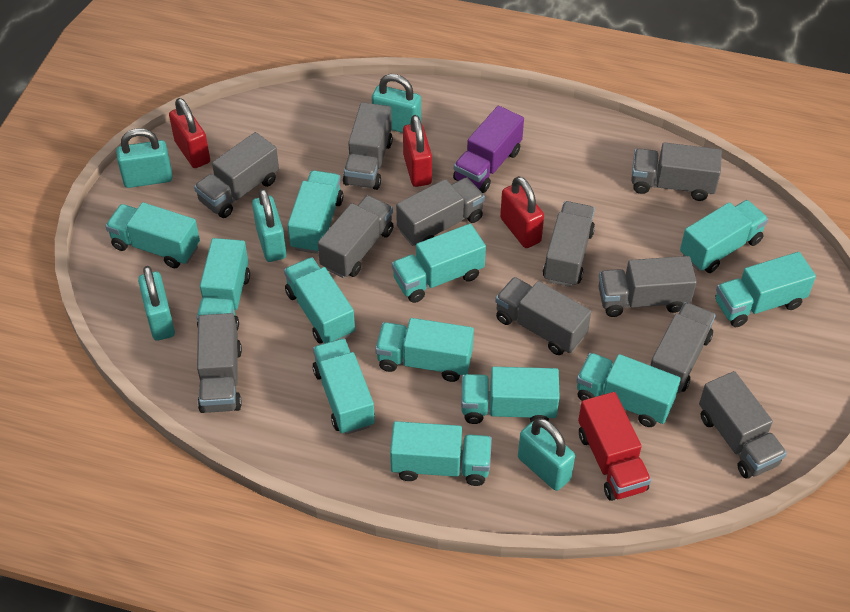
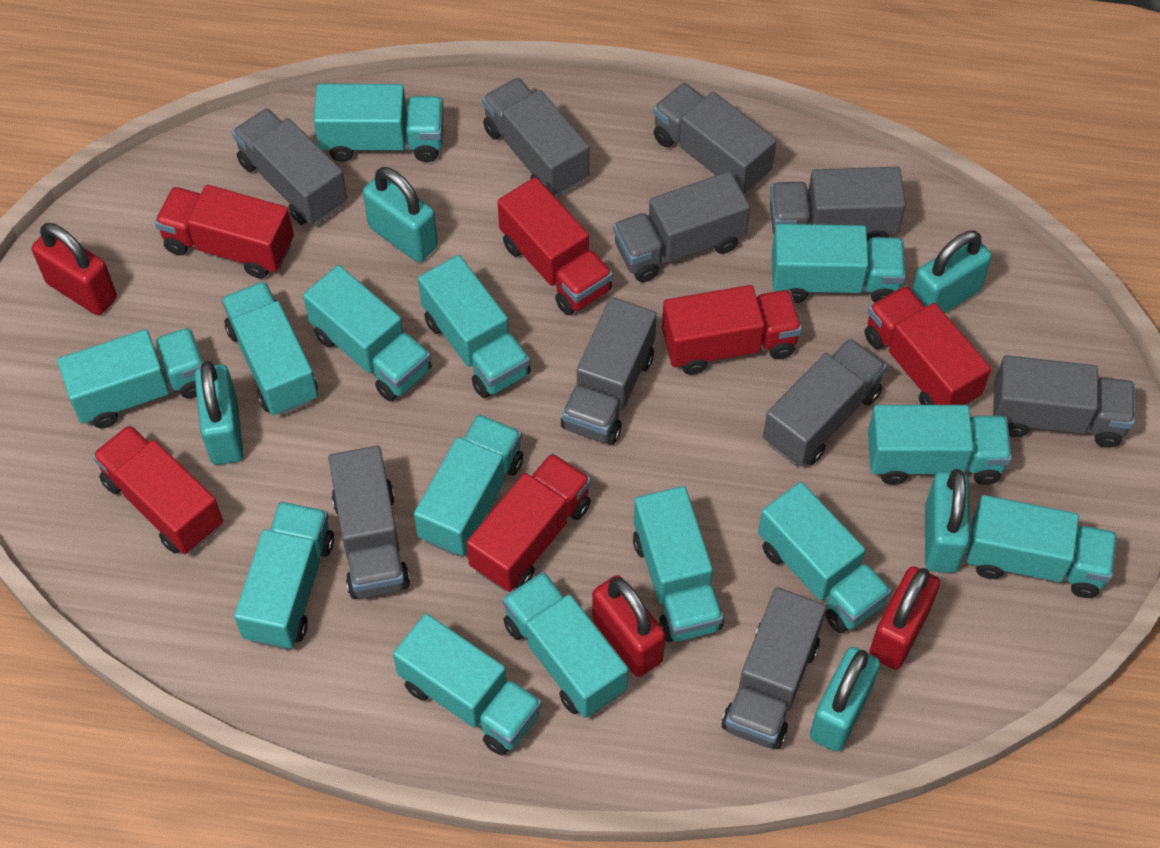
grey truck: 11 -> 10
purple truck: 1 -> 0
red truck: 1 -> 6
turquoise truck: 12 -> 14

